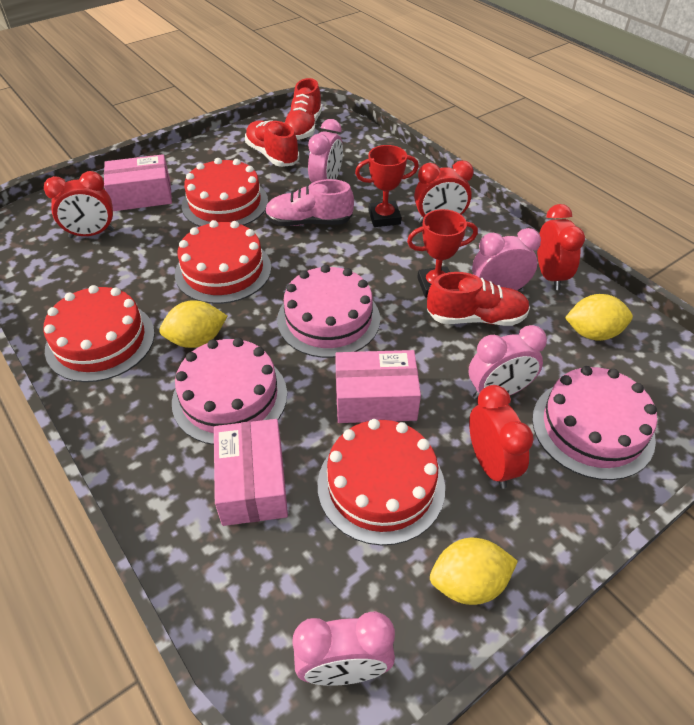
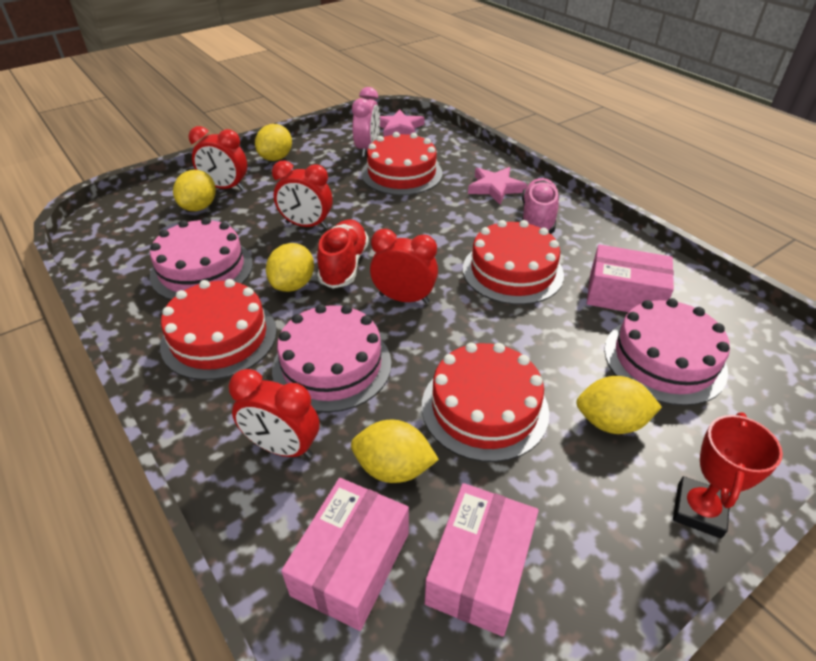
pink clock: 4 -> 1
pink star: 0 -> 2
red shoe: 3 -> 1
red trophy: 2 -> 1
yellow lemon: 3 -> 5

